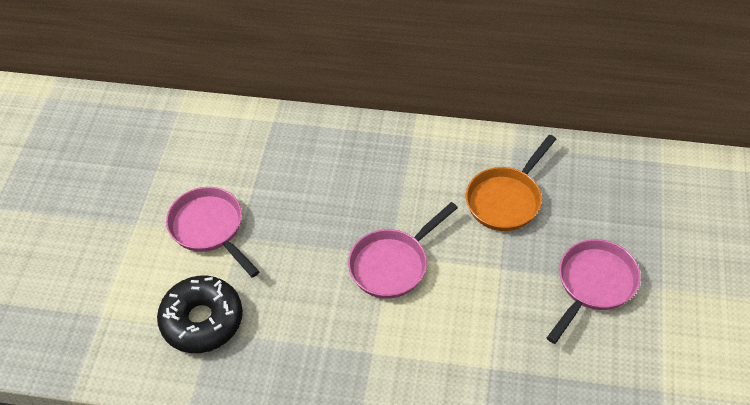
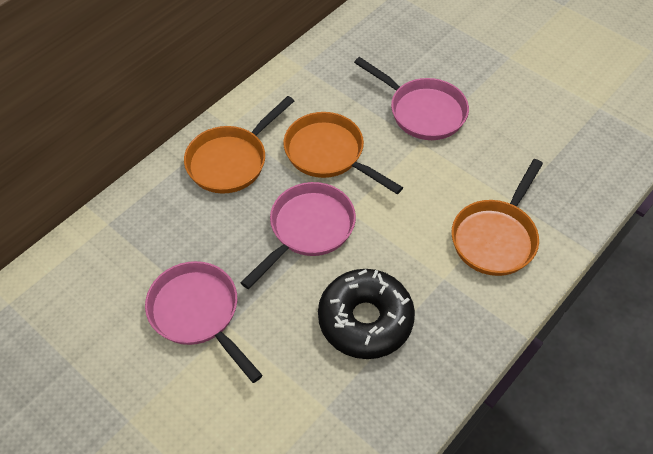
orange pan: 1 -> 3

